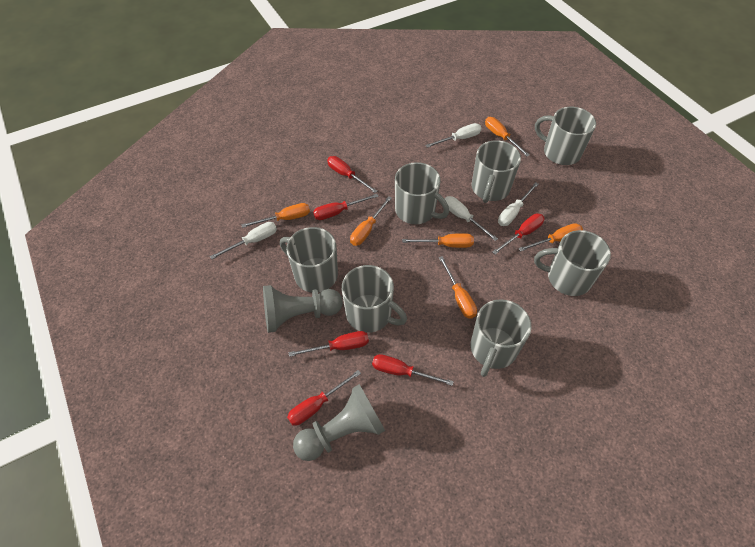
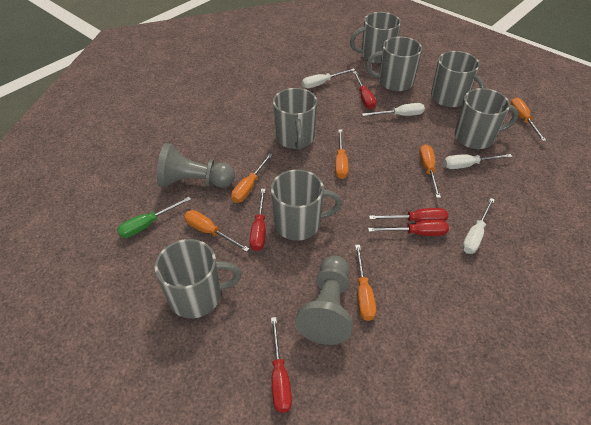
green screwdriver: 0 -> 1
red screwdriver: 6 -> 5

